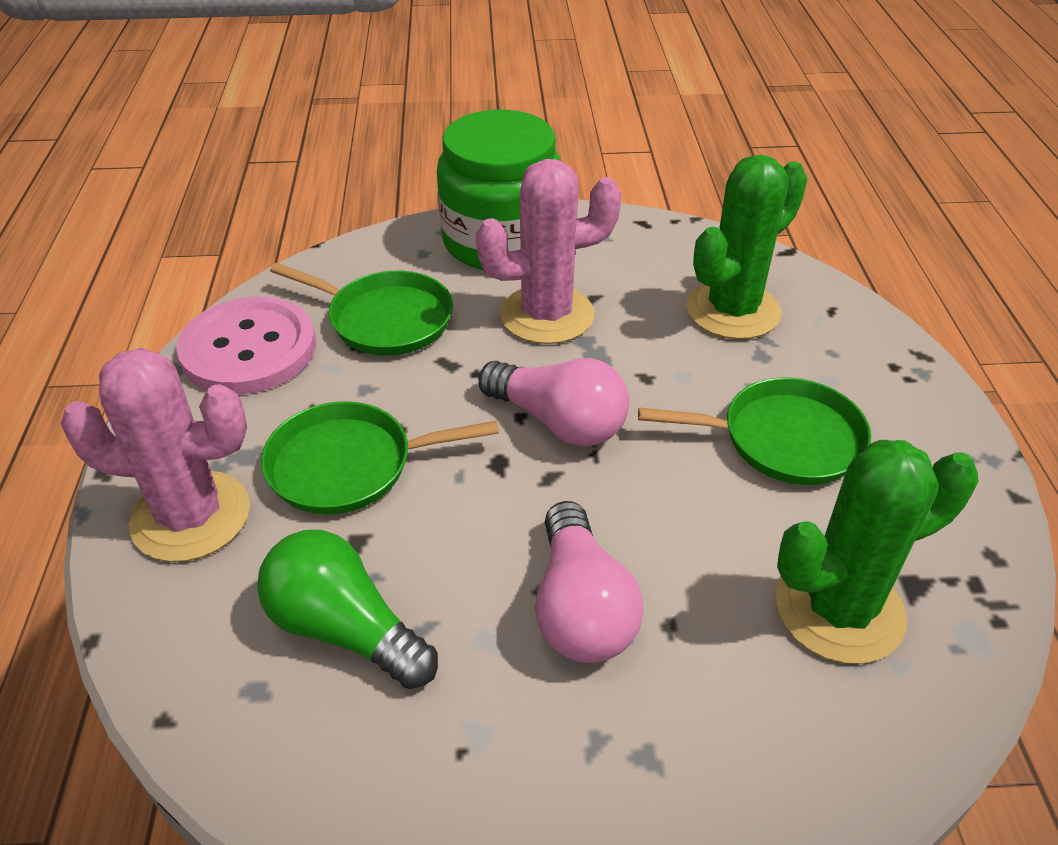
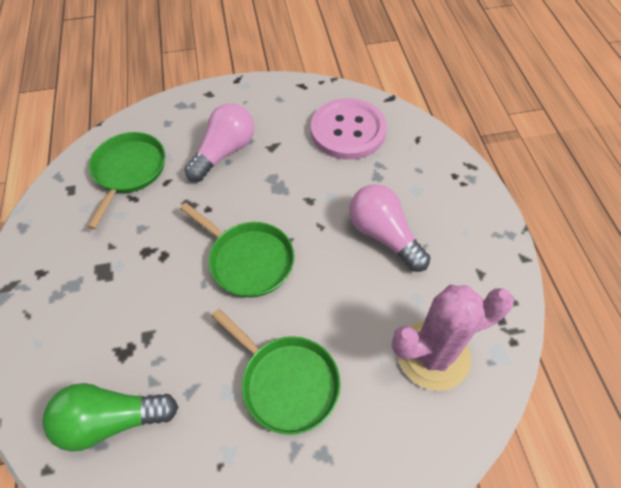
green cactus: 2 -> 0
green jar: 1 -> 0
pink cactus: 2 -> 1

